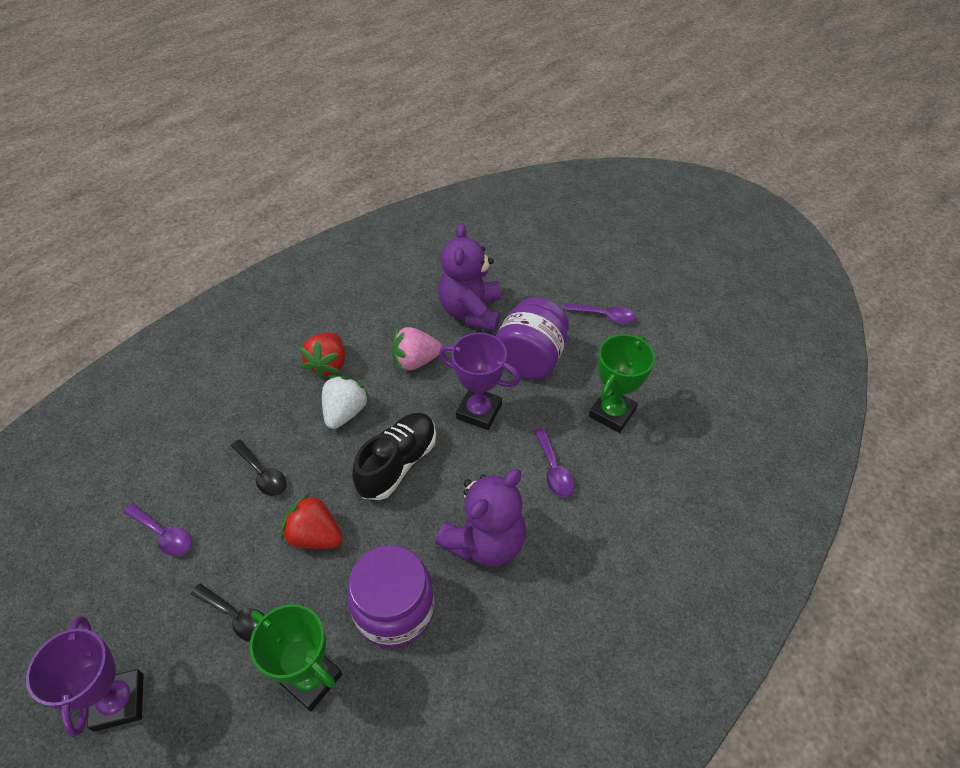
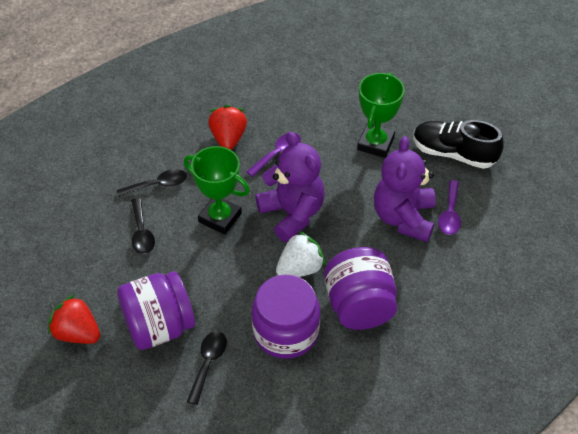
black spoon: 2 -> 3
pink strawberry: 1 -> 0
purple jar: 2 -> 3
purple spoon: 3 -> 2
purple trophy: 2 -> 0

